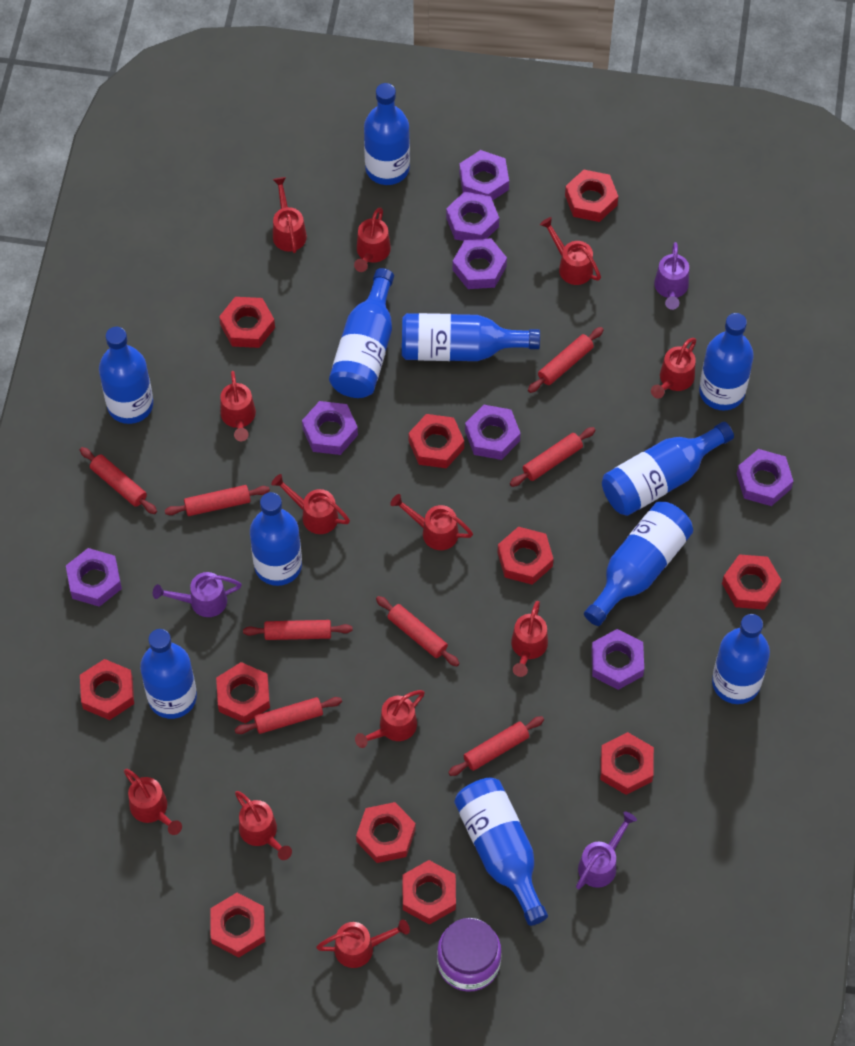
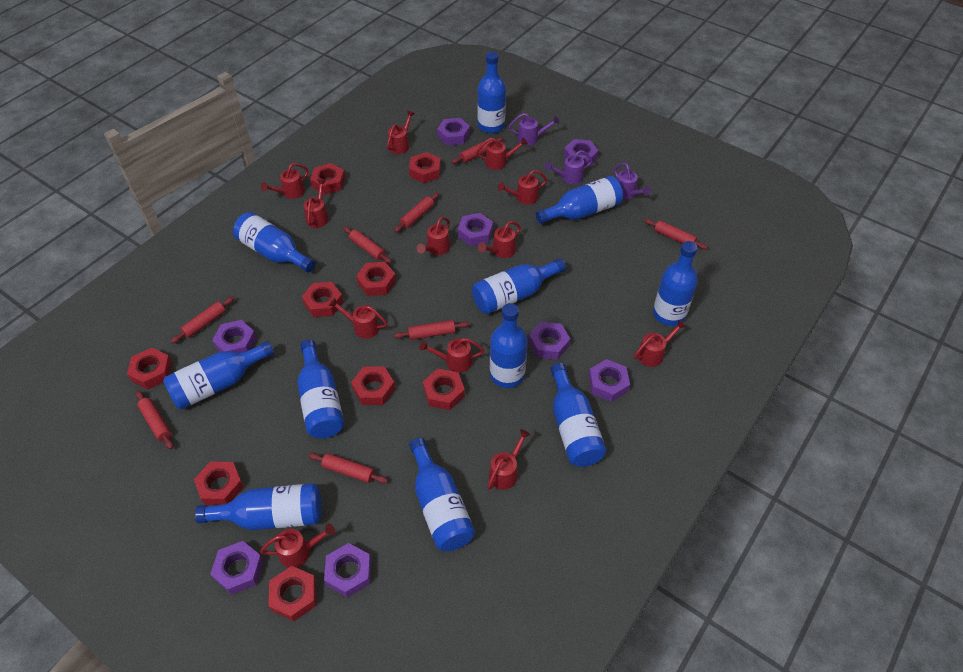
purple jar: 1 -> 0
red nut: 11 -> 9

